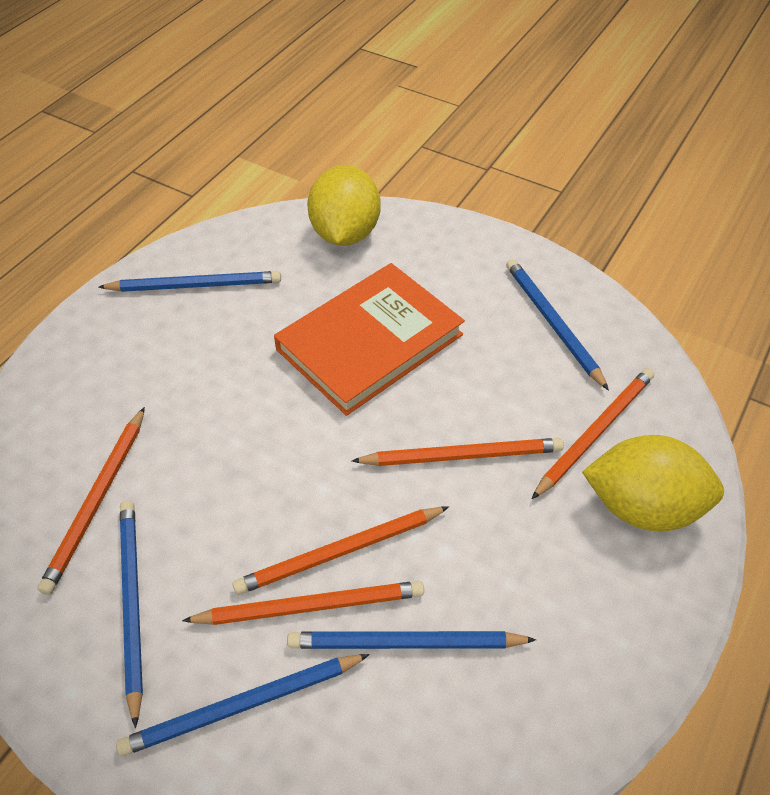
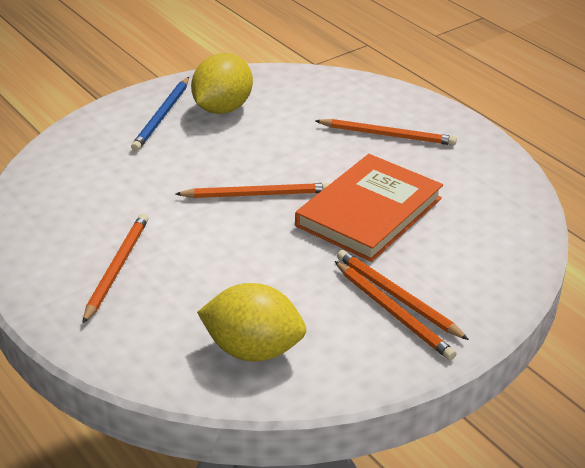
blue pencil: 5 -> 1

